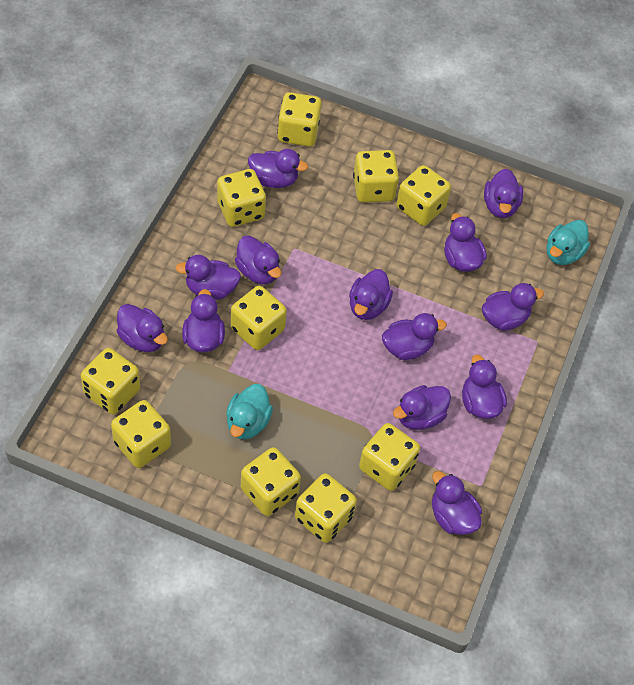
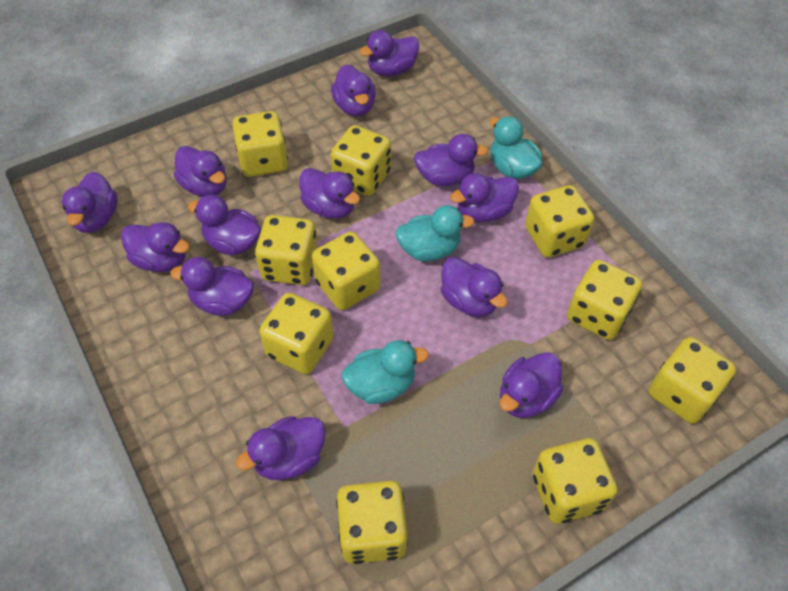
turquoise duck: 2 -> 3

